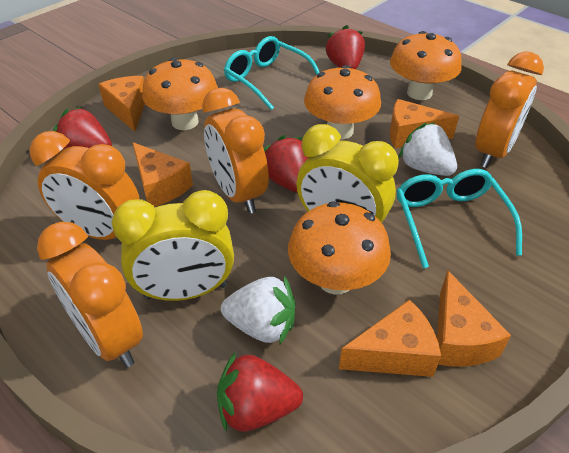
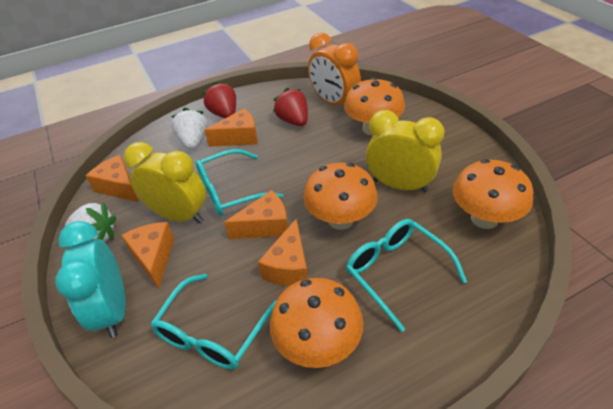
orange clock: 4 -> 1
red strawberry: 4 -> 2
turquoise clock: 0 -> 1
turquoise glasses: 2 -> 3

